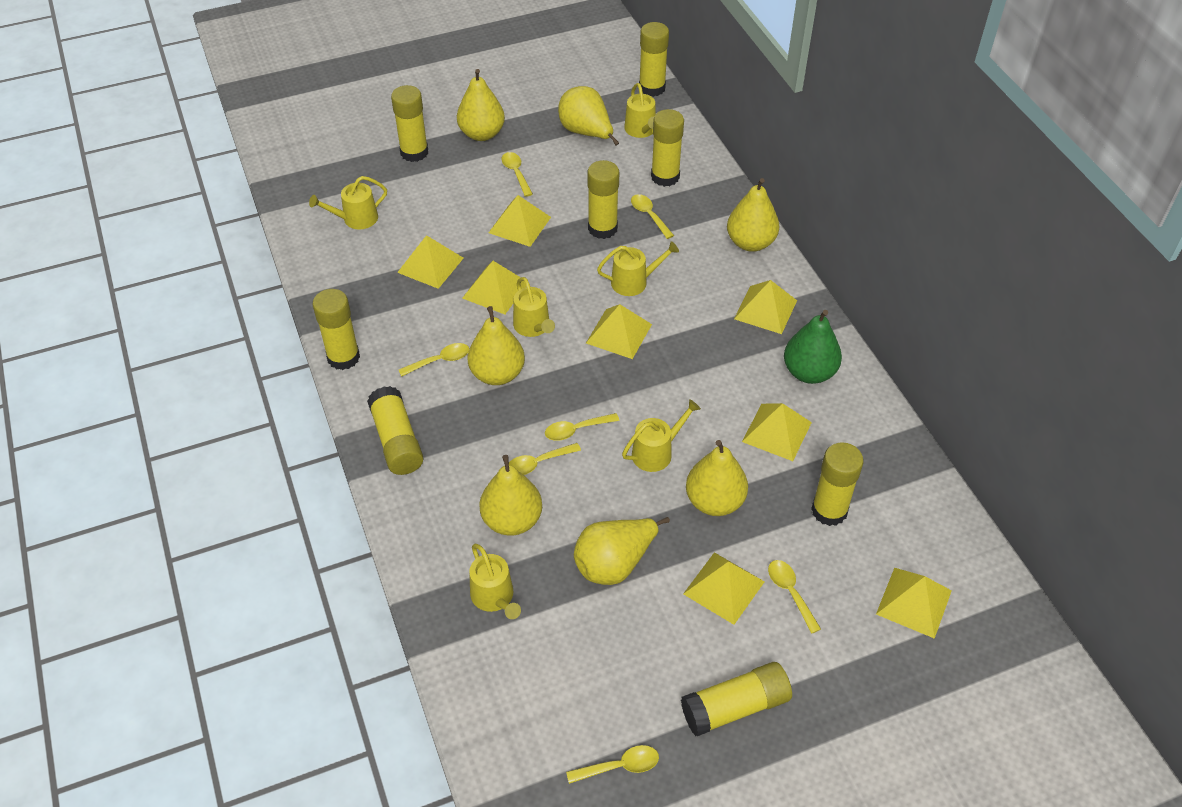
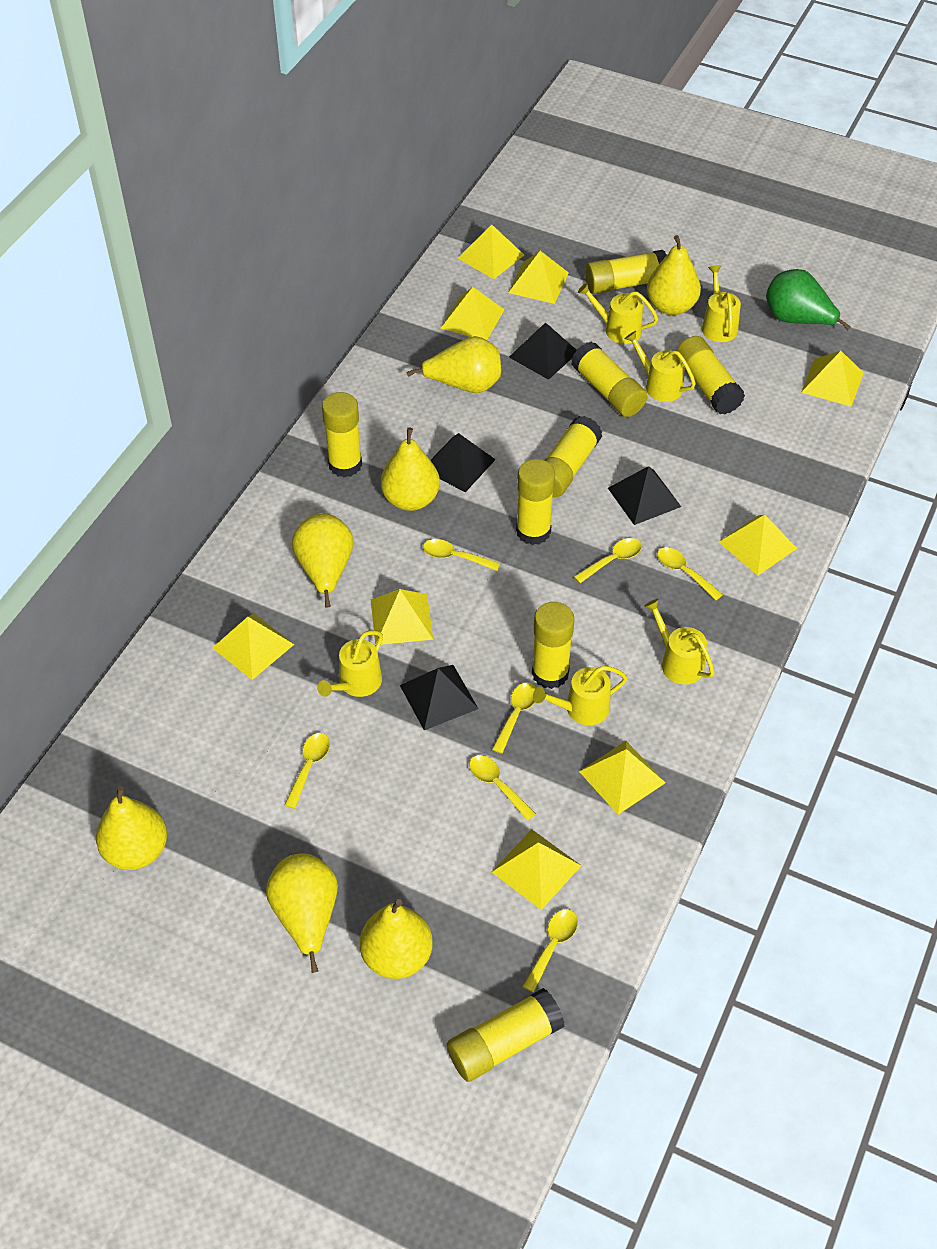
black pyramid: 0 -> 4
yellow pyramid: 8 -> 9

